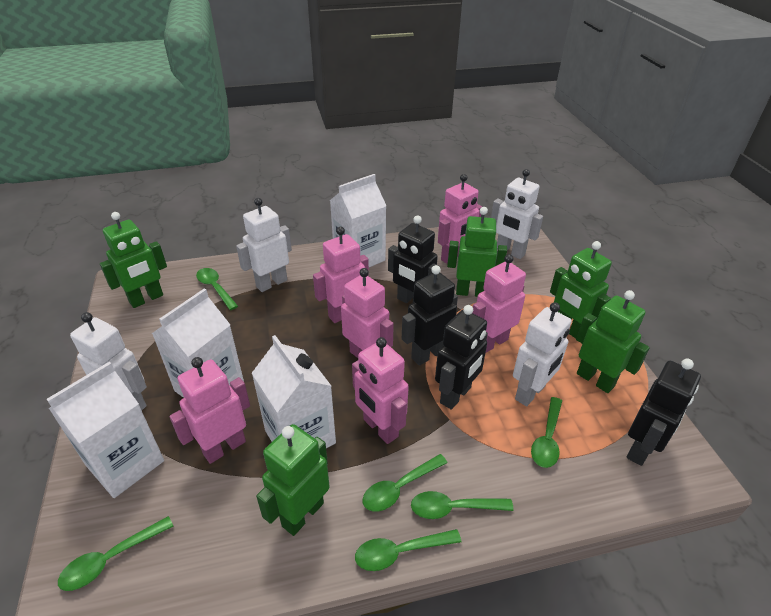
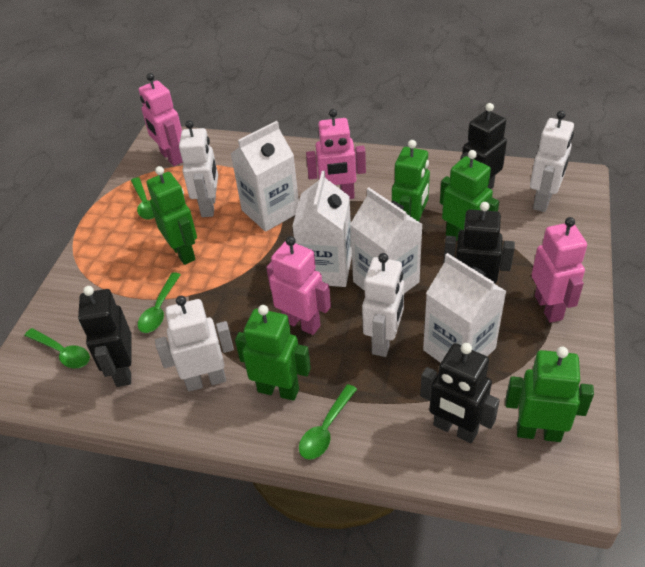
green spoon: 6 -> 4
pink robot: 6 -> 4

